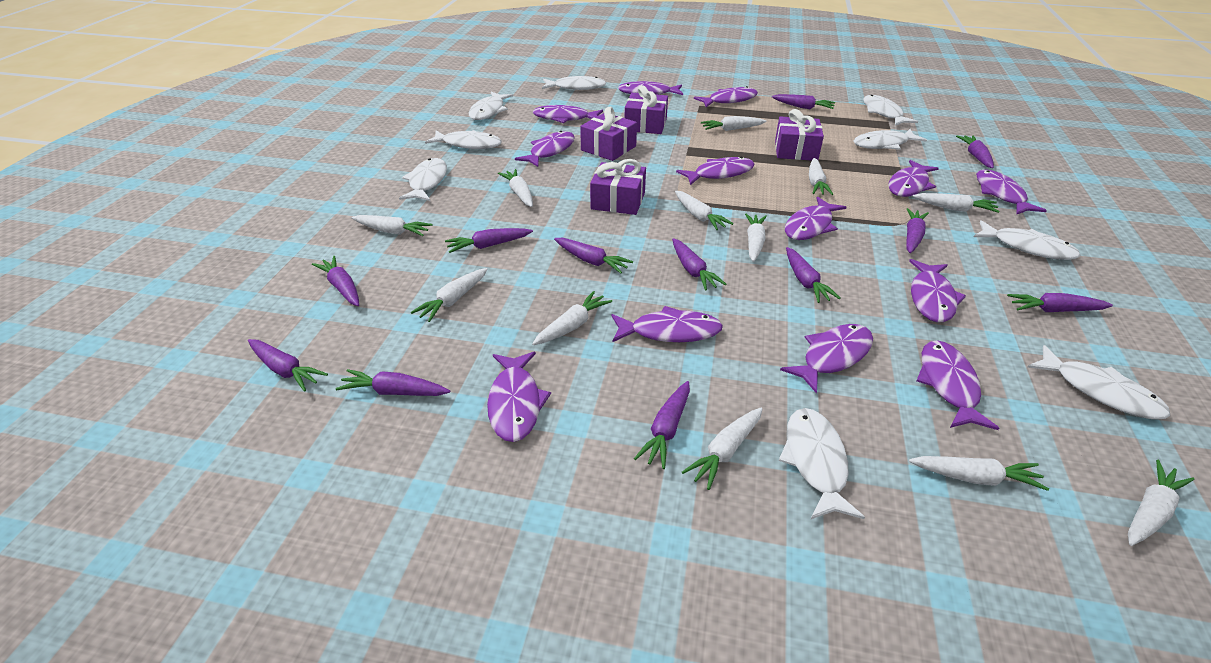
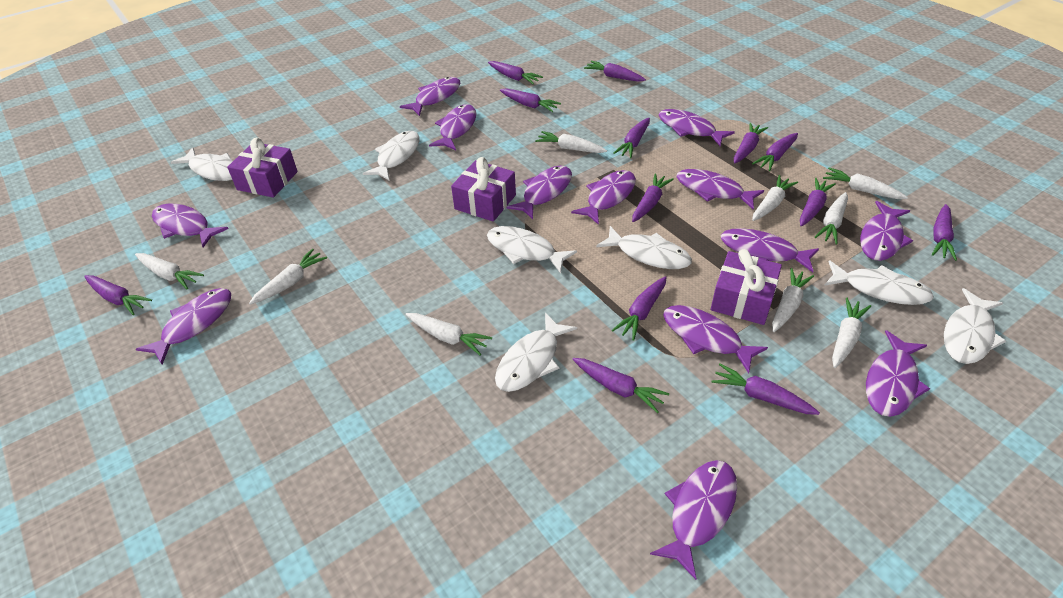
purple carrot: 12 -> 13
purple gift: 4 -> 3
white carrot: 12 -> 9
white fish: 9 -> 7

